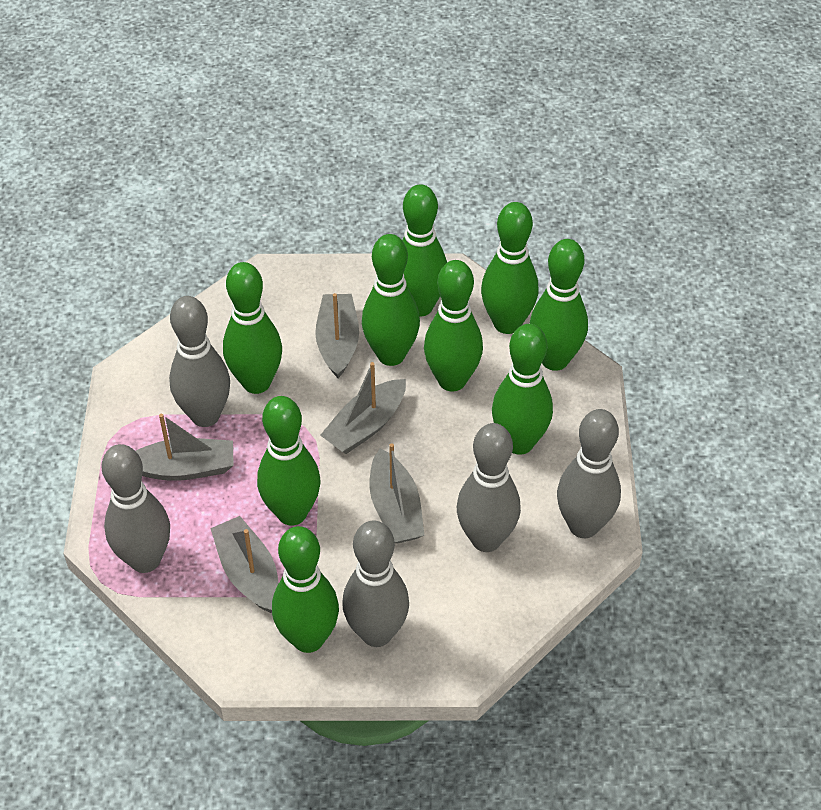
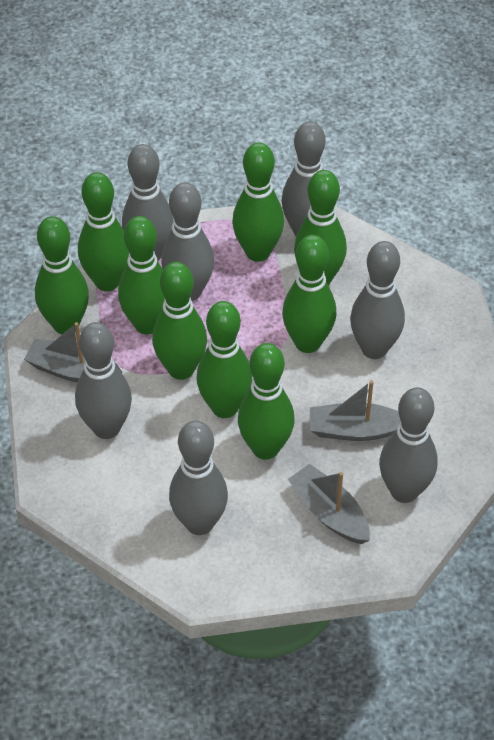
grey boat: 5 -> 3
grey bowling pin: 5 -> 7

